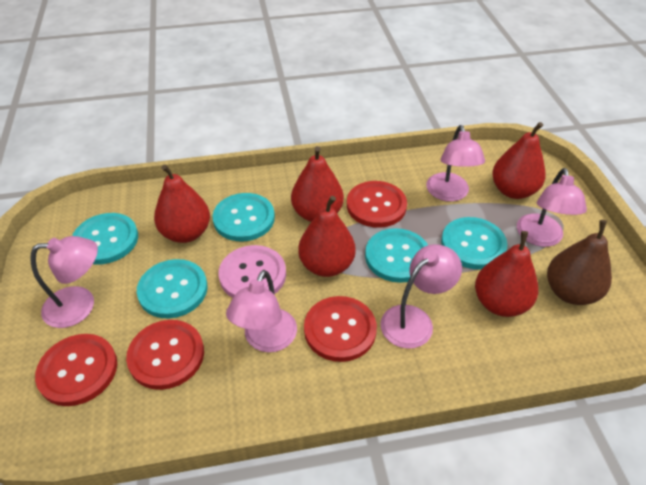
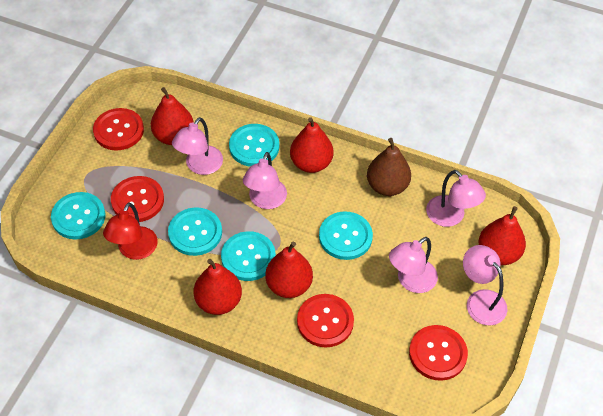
pink button: 1 -> 0
red lamp: 0 -> 1

